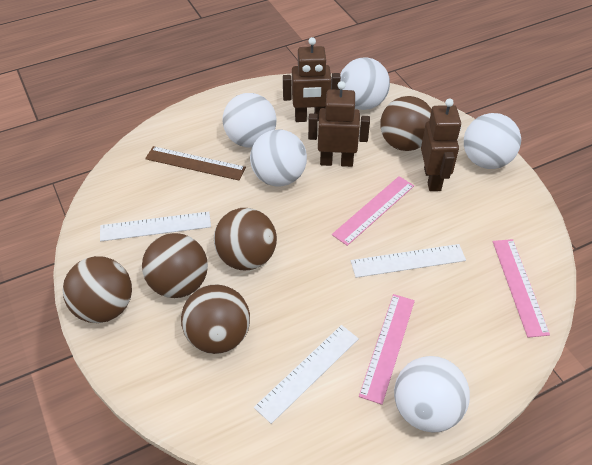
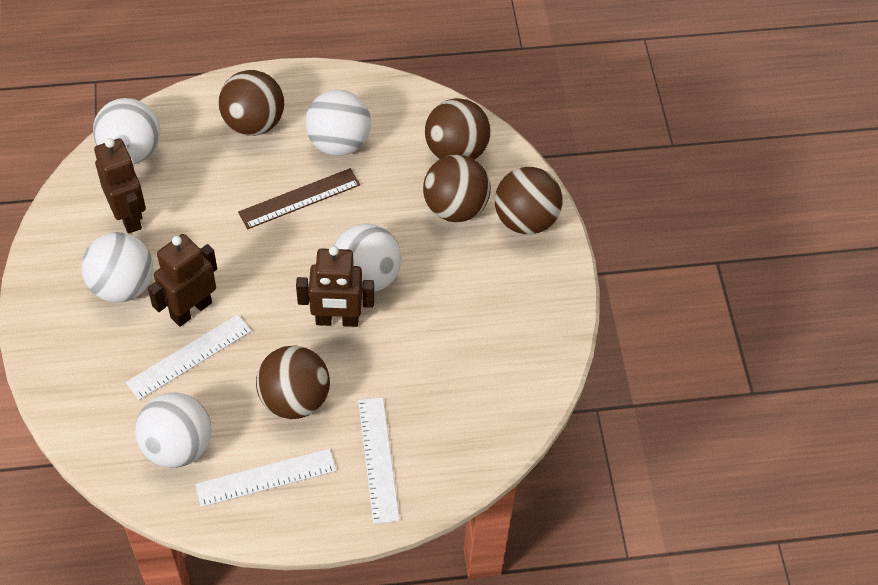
pink ruler: 3 -> 0

